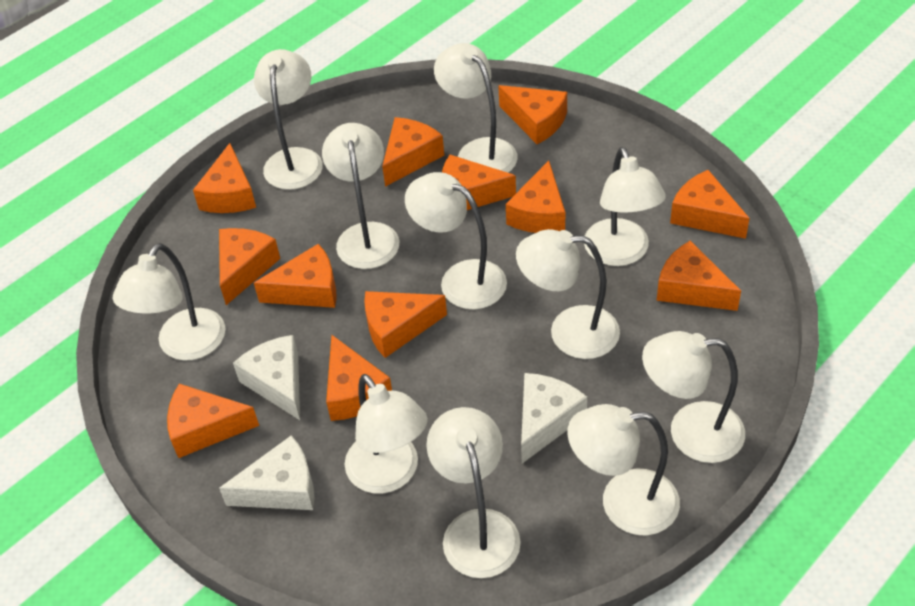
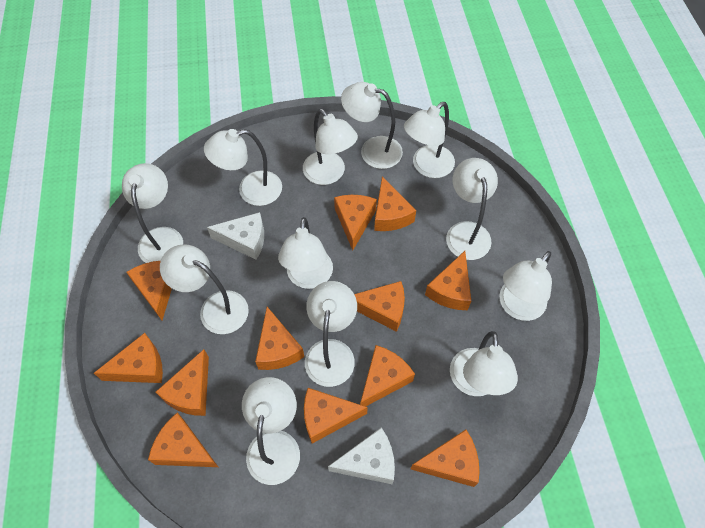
white cheese: 3 -> 2
white lamp: 11 -> 12

